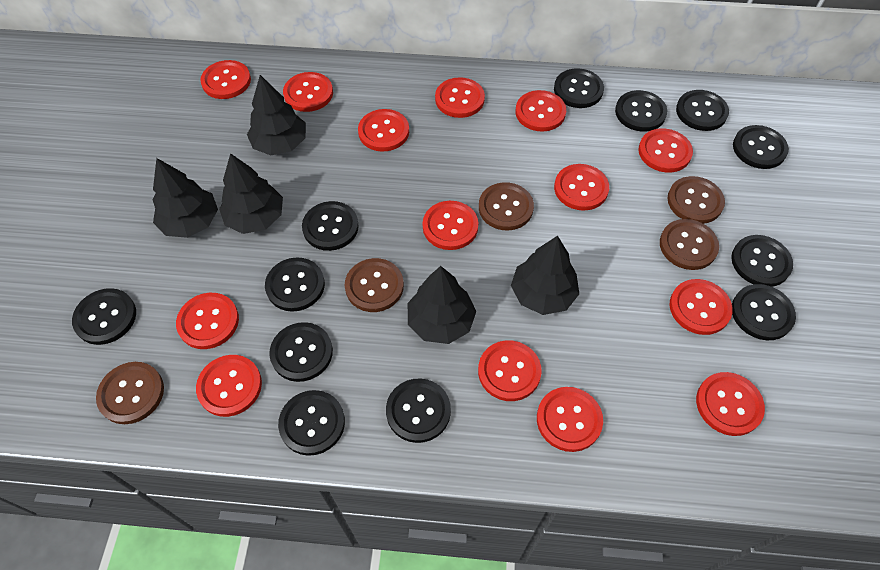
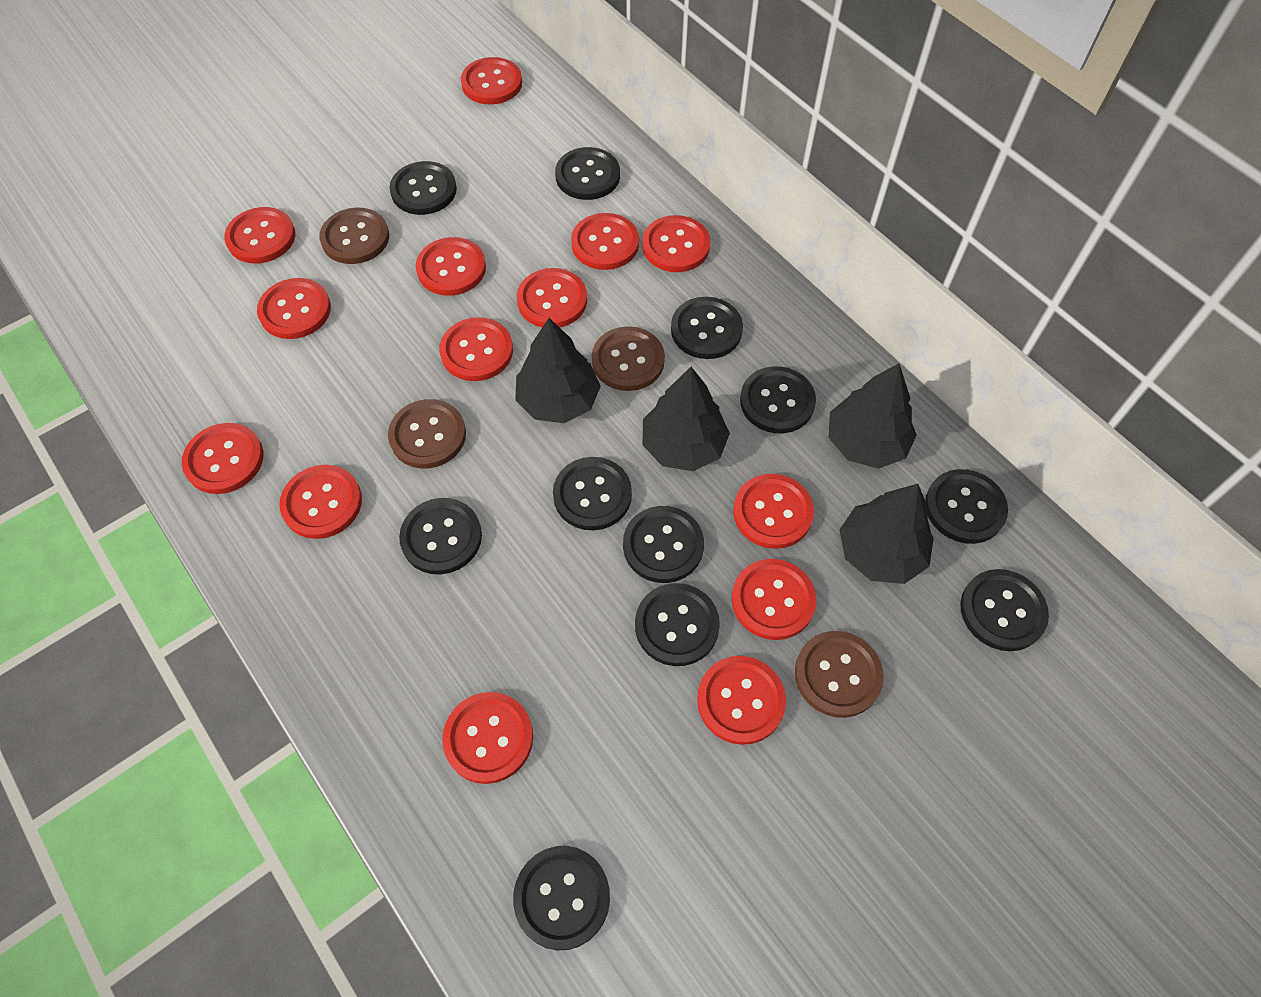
black button: 12 -> 11
black tree: 5 -> 4
brown button: 5 -> 4

